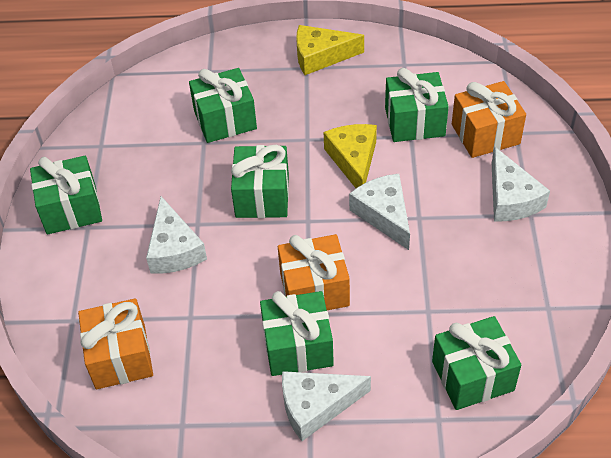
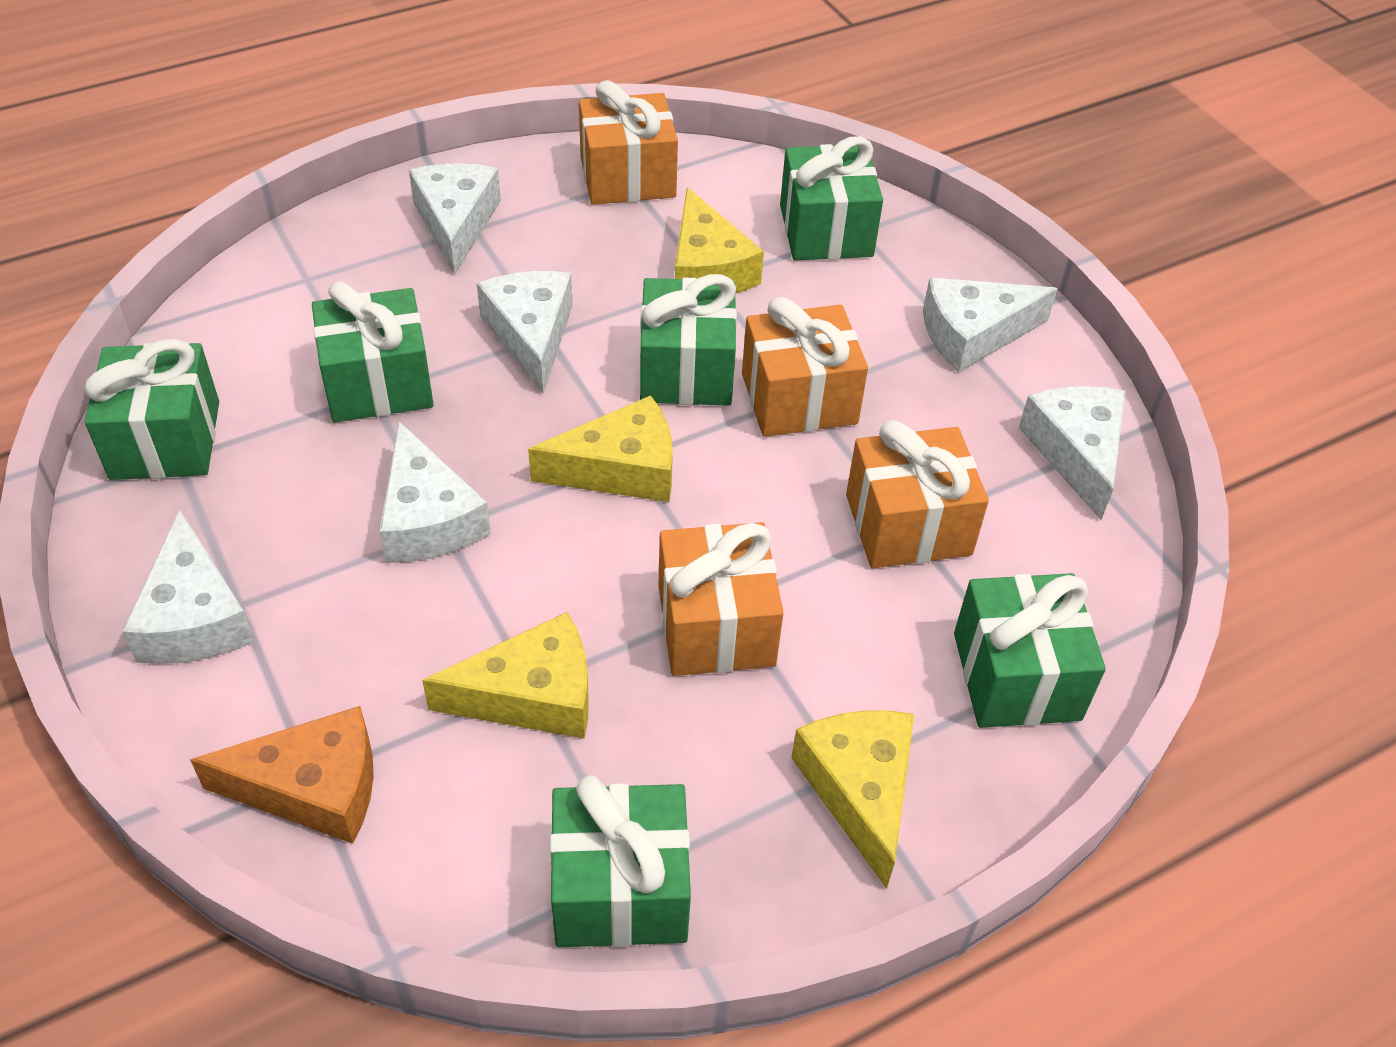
orange cheese: 0 -> 1
orange gift: 3 -> 4
white cheese: 4 -> 6
yellow cheese: 2 -> 4

